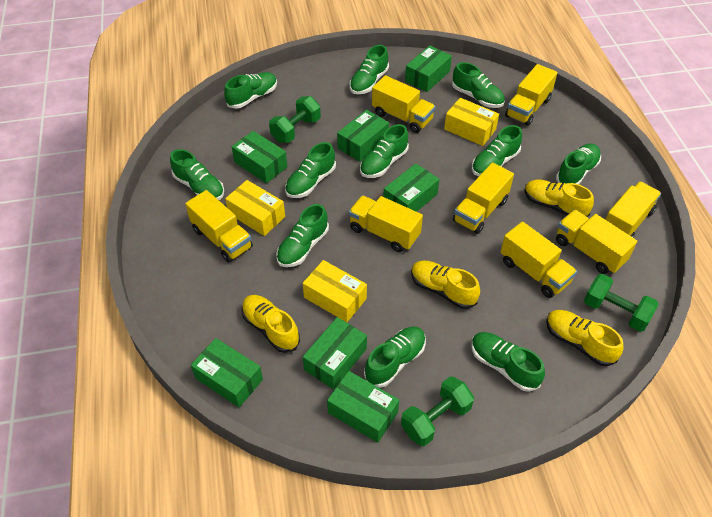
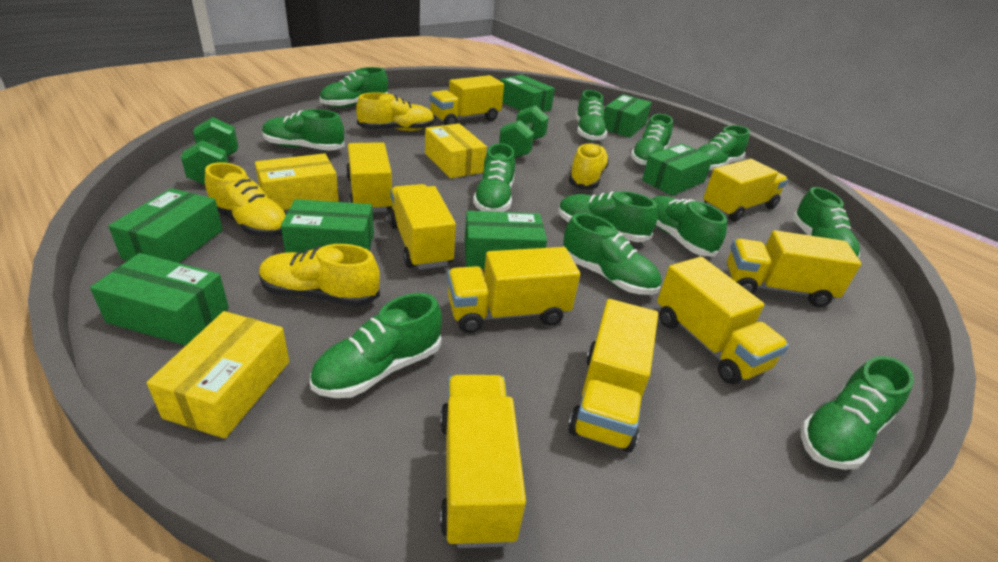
green dumbbell: 3 -> 2
green shoe: 11 -> 12
yellow truck: 8 -> 9

